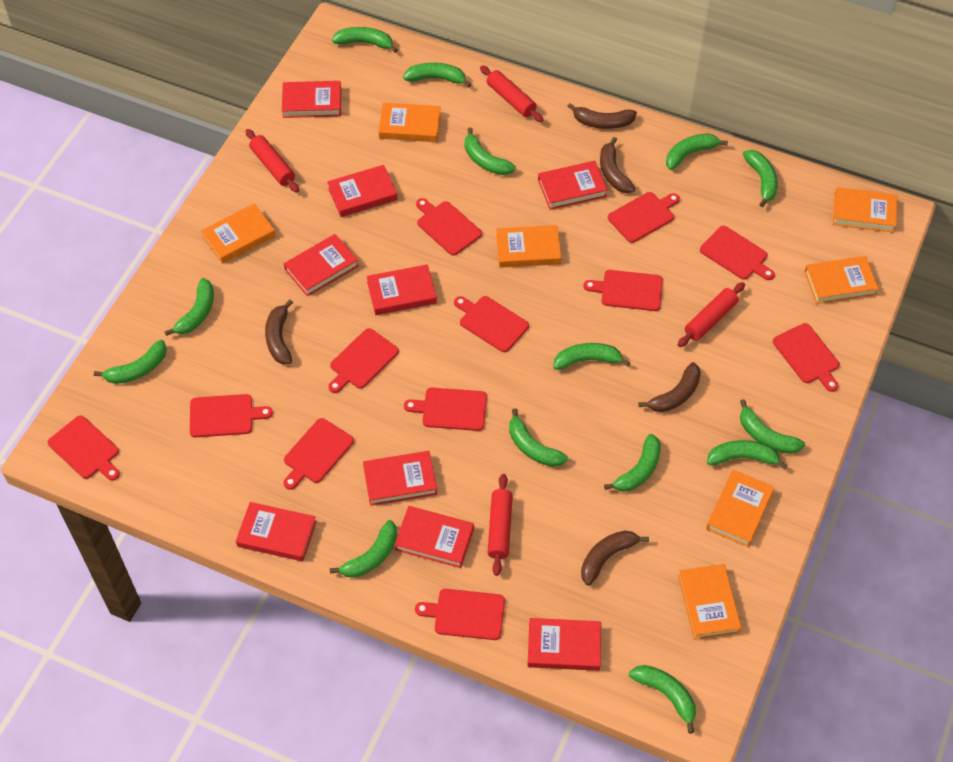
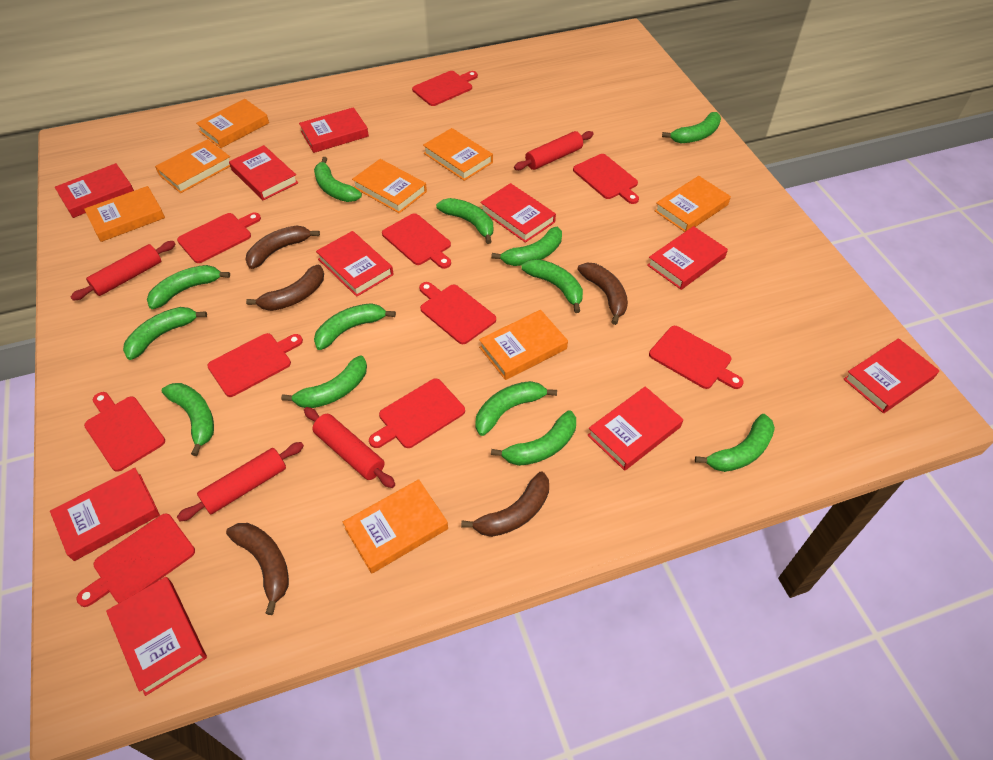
green banana: 14 -> 13
orange book: 7 -> 8
red book: 9 -> 10
red cutting board: 12 -> 10

